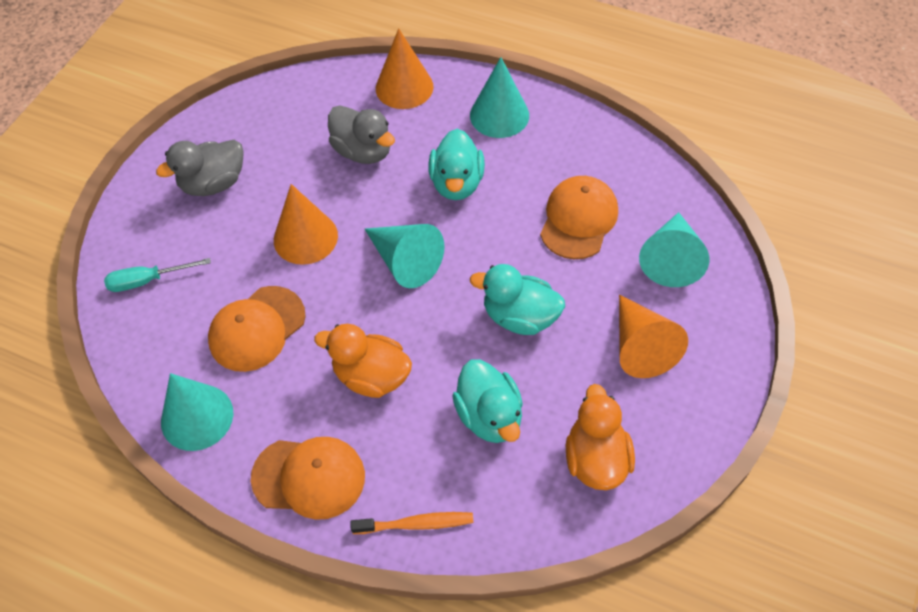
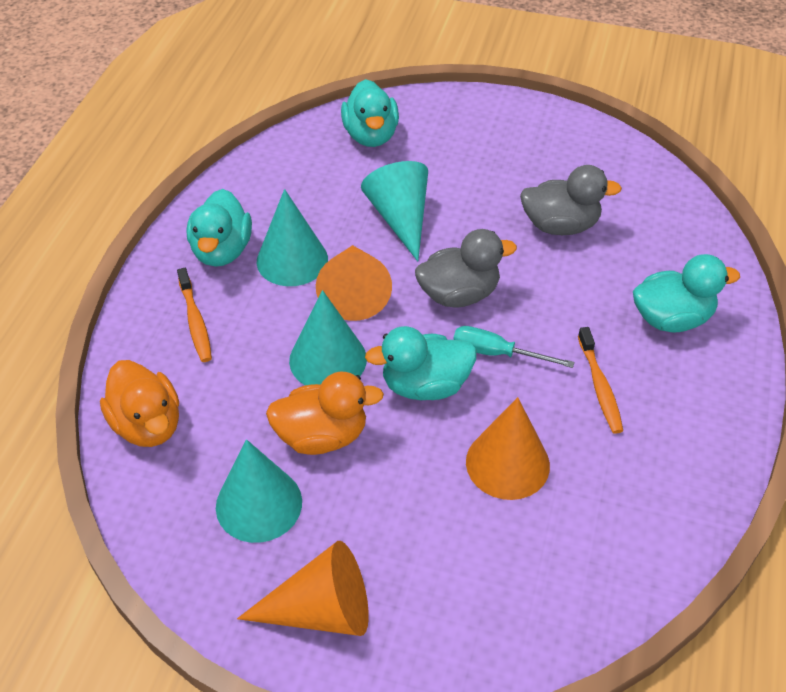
orange cap: 3 -> 0
orange toothbrush: 1 -> 2
turquoise duck: 3 -> 4

